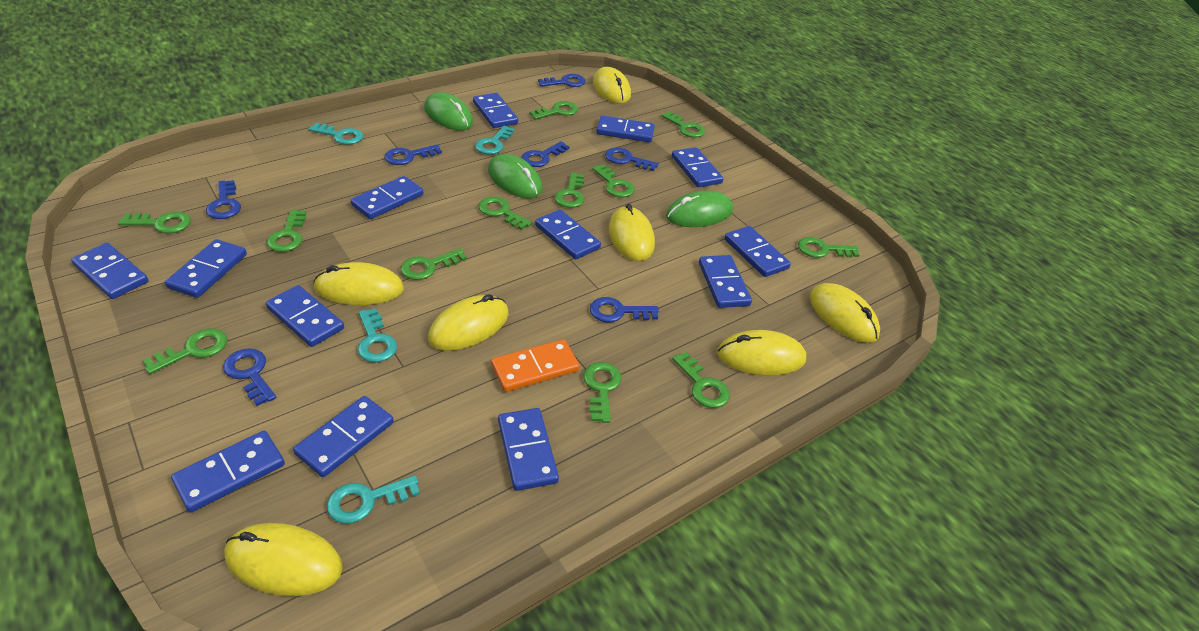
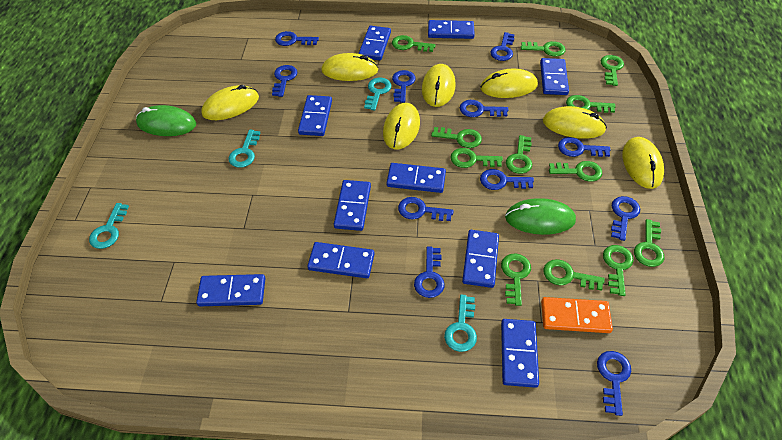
blue domino: 13 -> 10
blue key: 7 -> 11
green mouse: 3 -> 2

